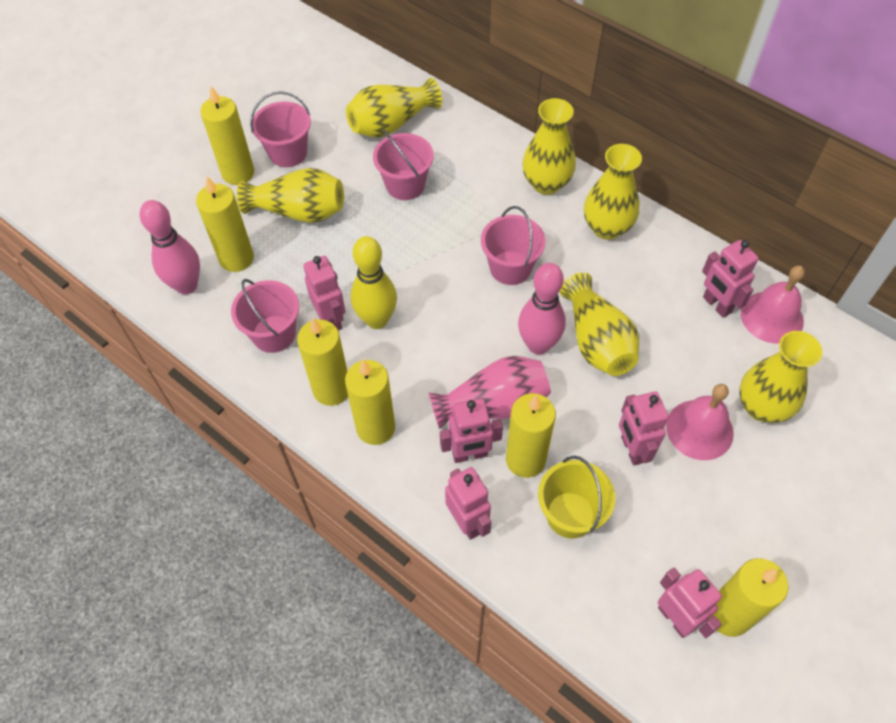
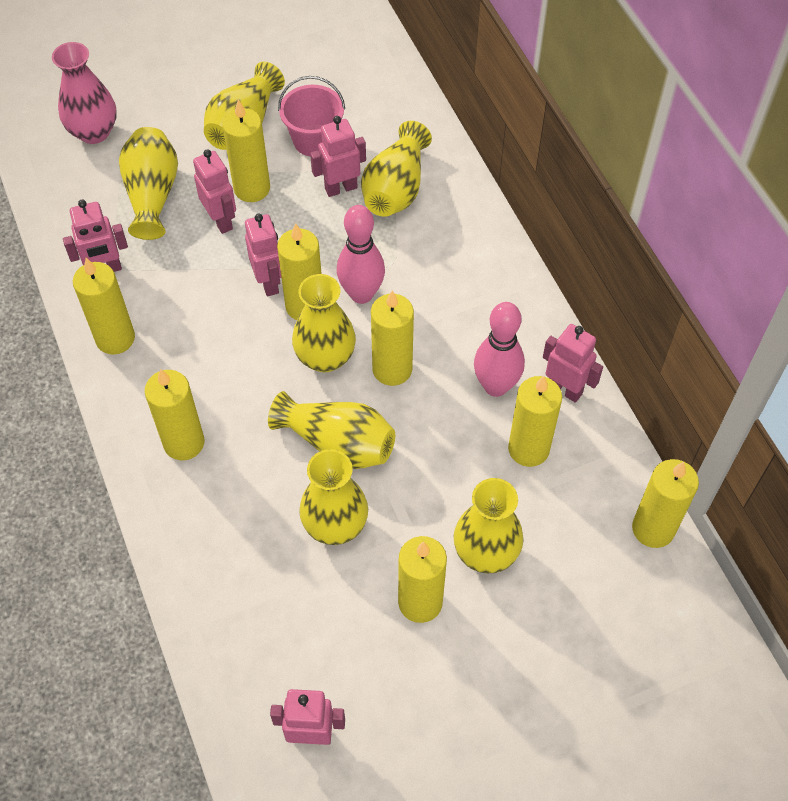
pink bell: 2 -> 0
pink bucket: 4 -> 1
yellow bowling pin: 1 -> 0
yellow bucket: 1 -> 0
yellow candle: 6 -> 8
yellow vase: 6 -> 7

